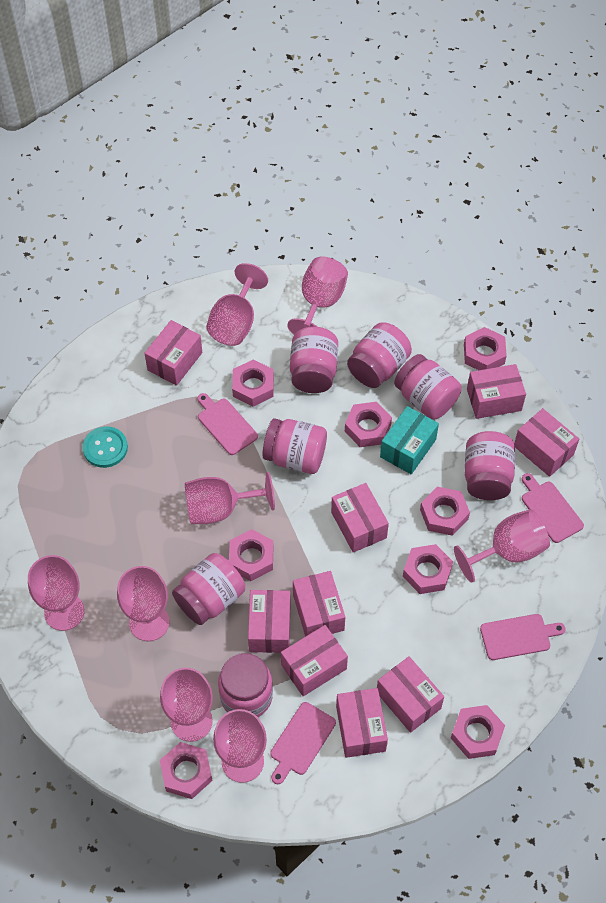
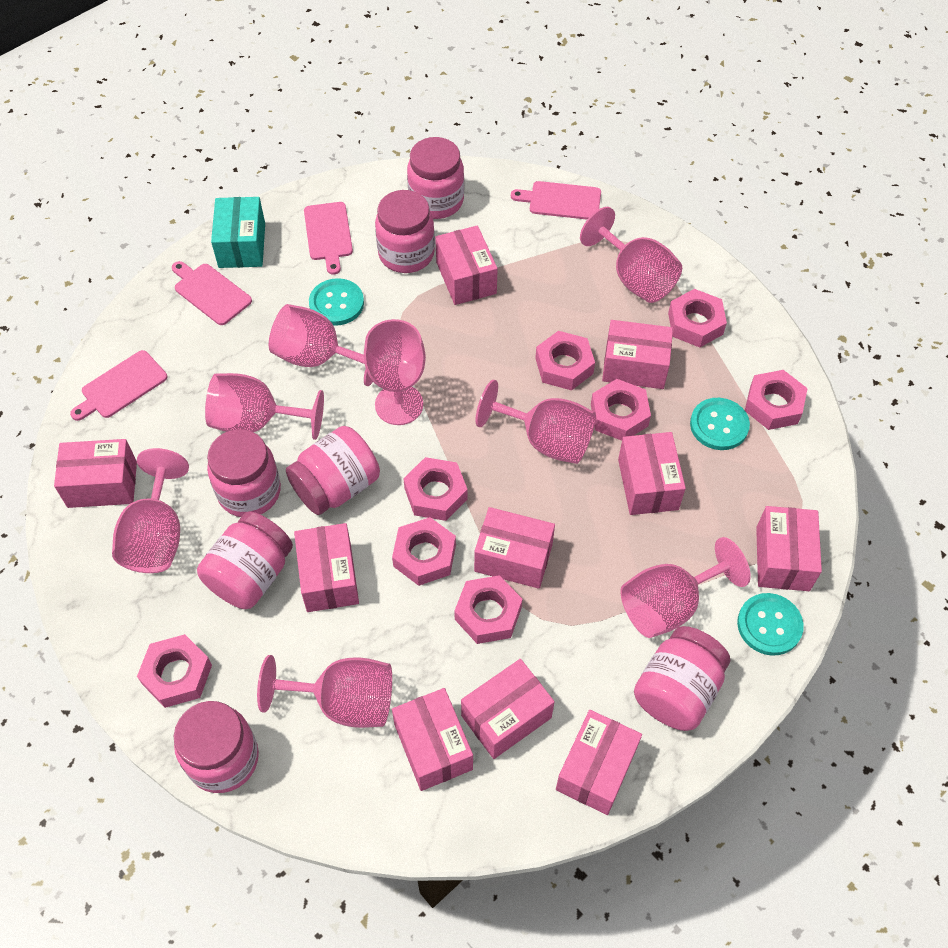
pink box: 9 -> 10
turquoise button: 1 -> 3

